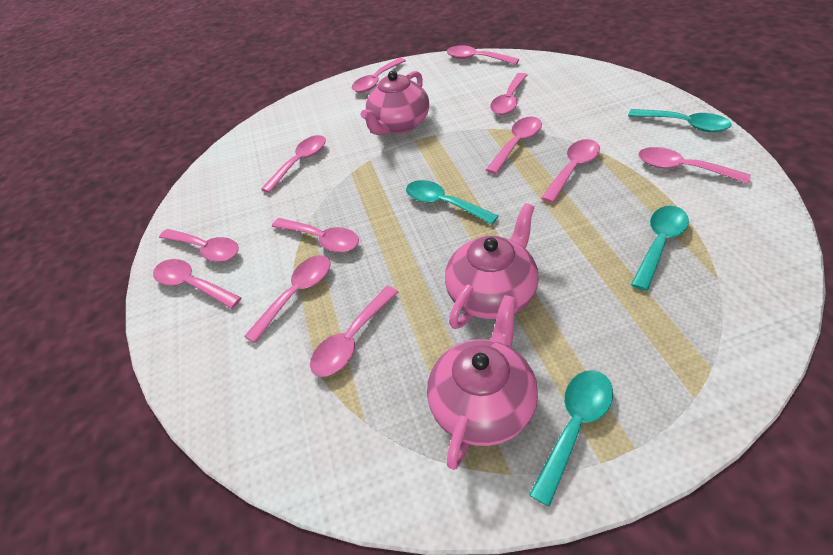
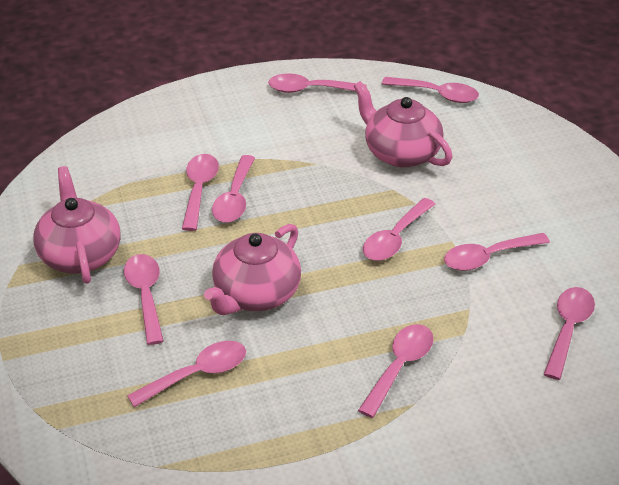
pink spoon: 12 -> 10
turquoise spoon: 4 -> 0

